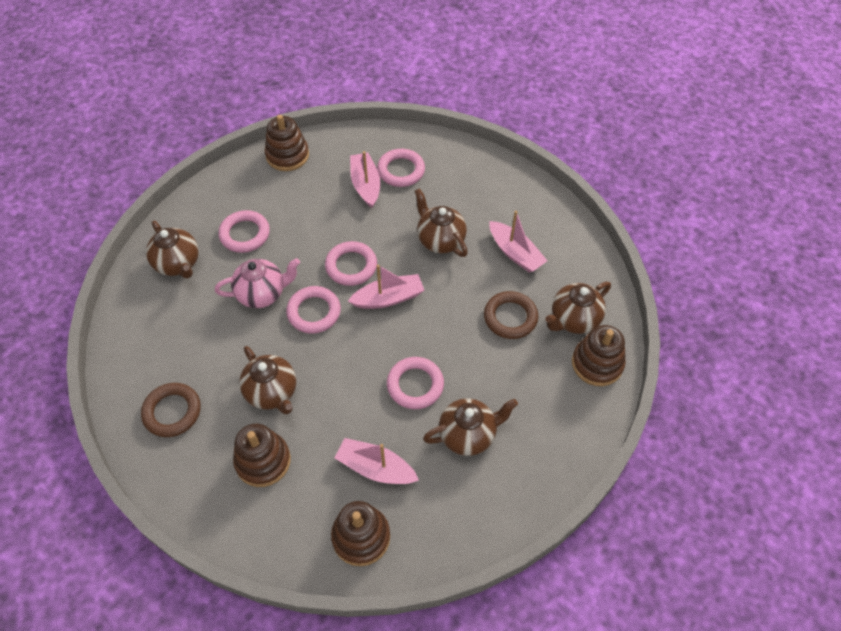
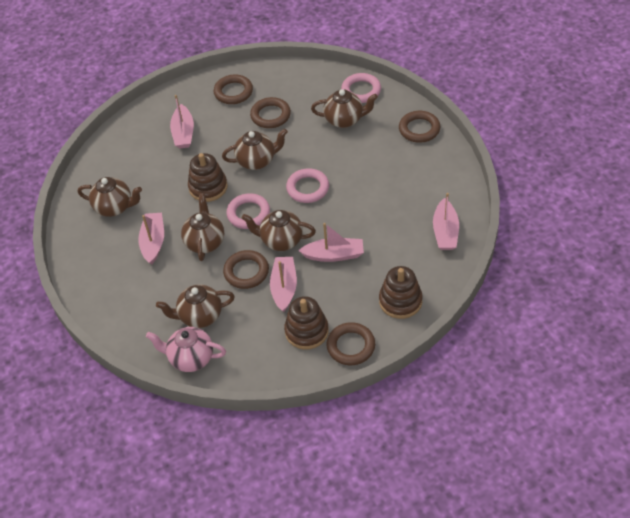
brown ring: 2 -> 5
brown stacking toy: 4 -> 3
brown teapot: 5 -> 6
pink boat: 4 -> 5
pink ring: 5 -> 3

